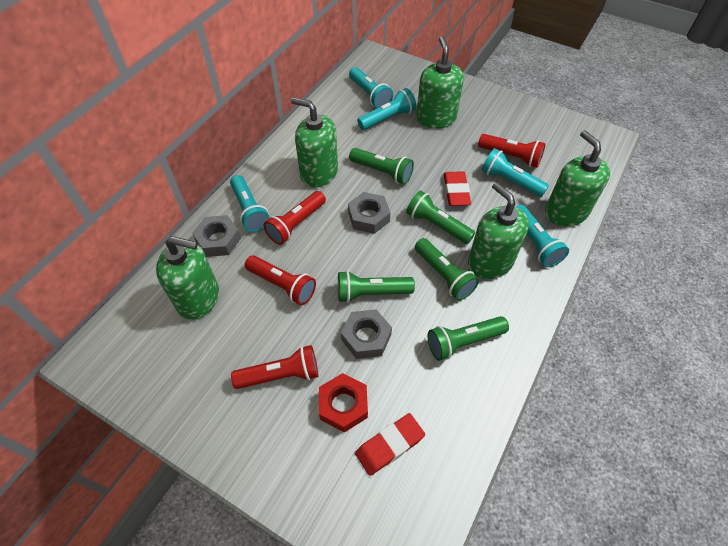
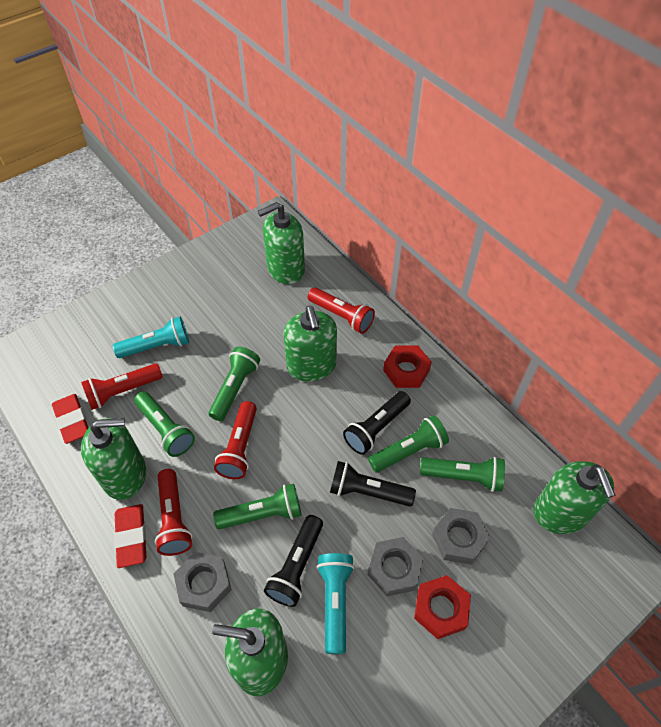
black flashlight: 0 -> 3
red nut: 1 -> 2
turquoise flashlight: 5 -> 2

